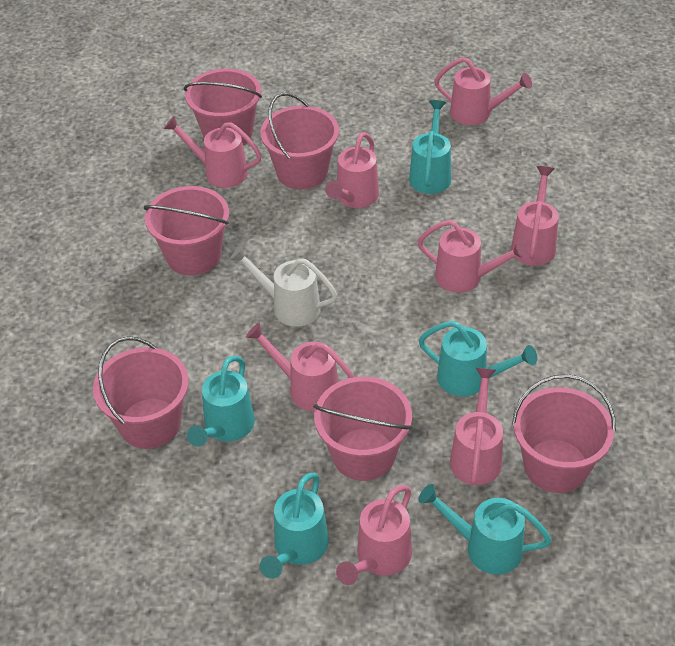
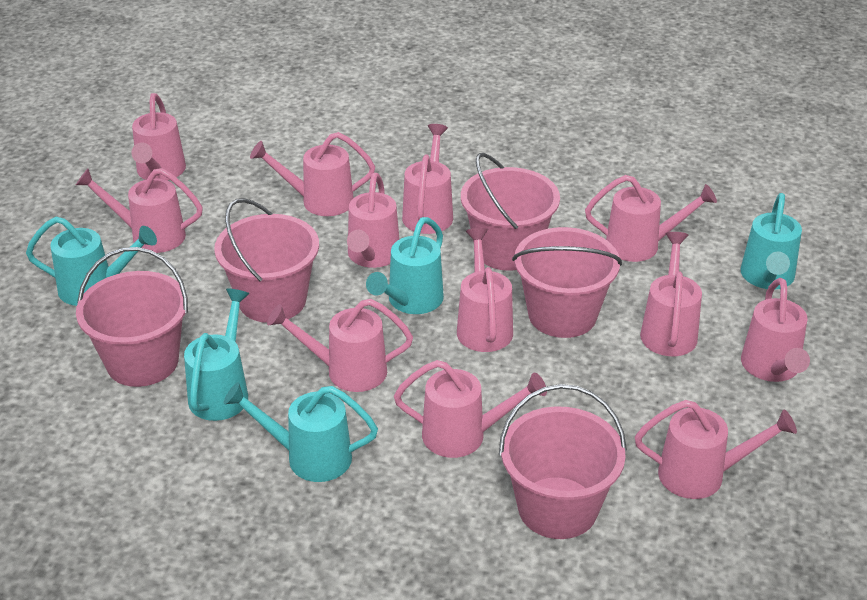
pink bucket: 6 -> 5
pink watering can: 8 -> 12
white watering can: 1 -> 0

